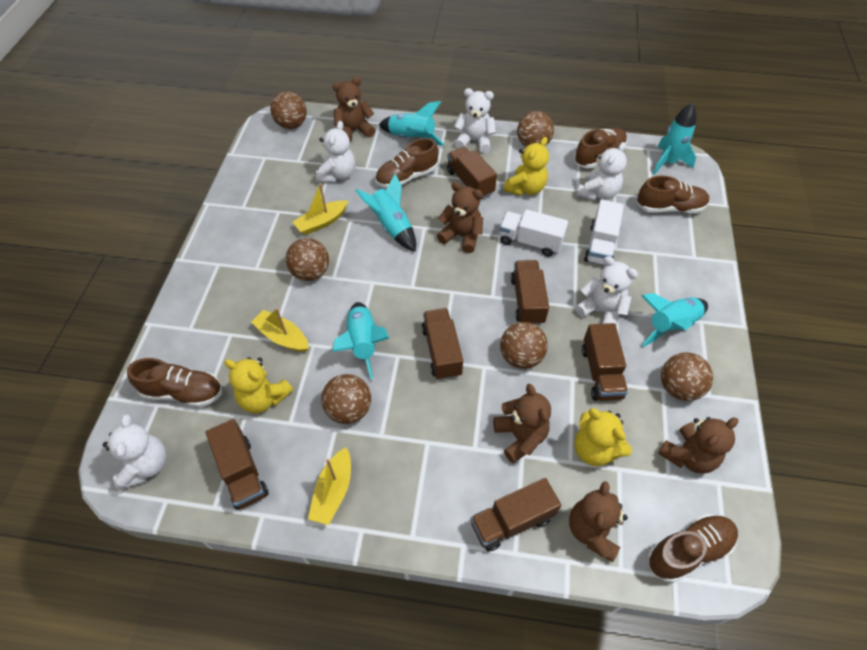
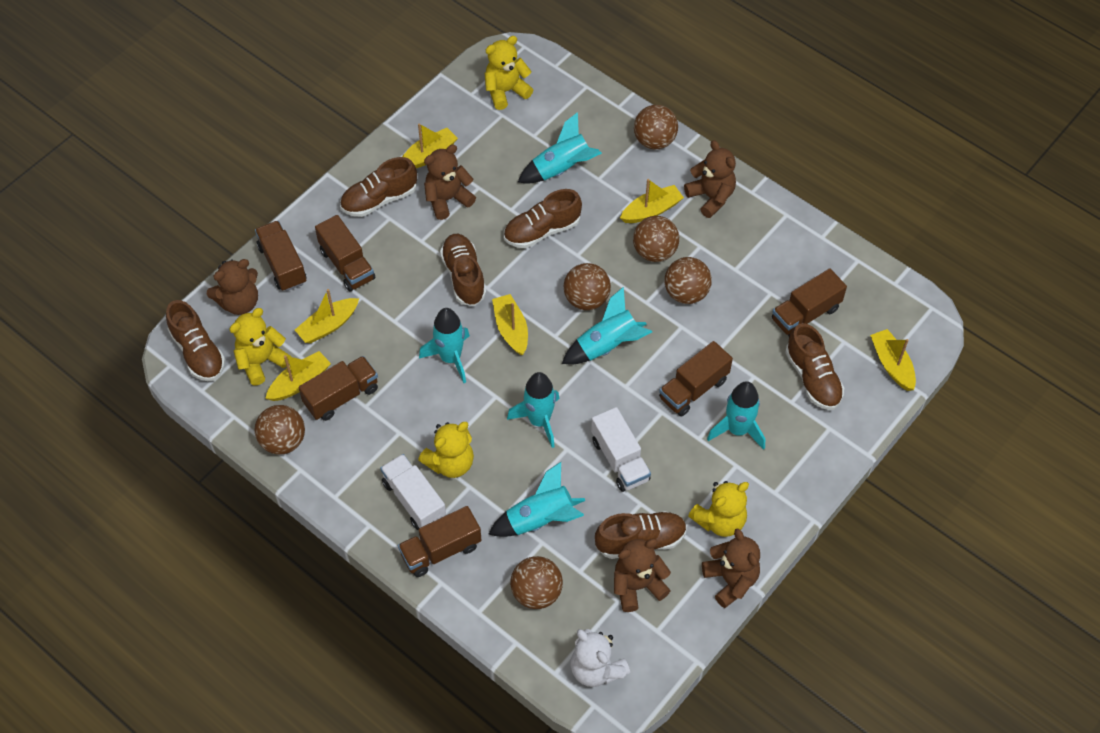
brown shoe: 5 -> 6
turquoise rocket: 5 -> 6
white teddy bear: 5 -> 1
yellow boat: 3 -> 6
yellow teddy bear: 3 -> 4

